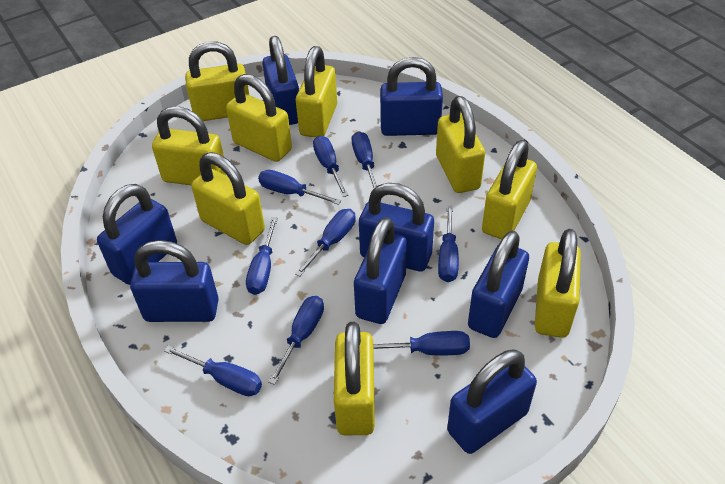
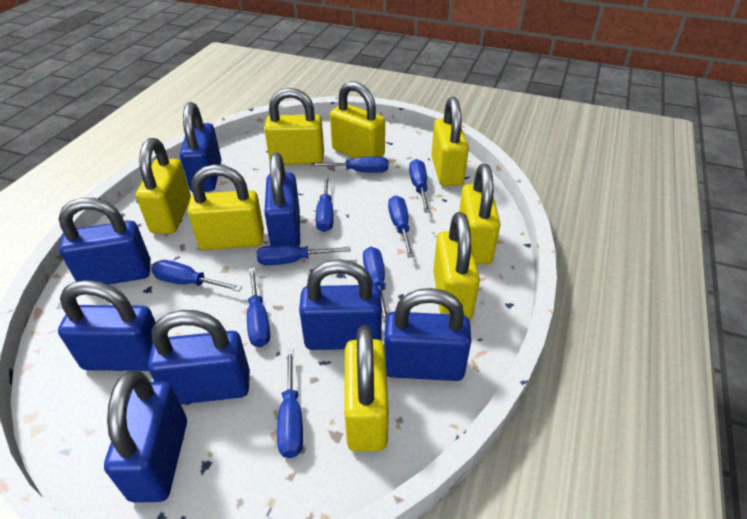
yellow padlock: 9 -> 8

